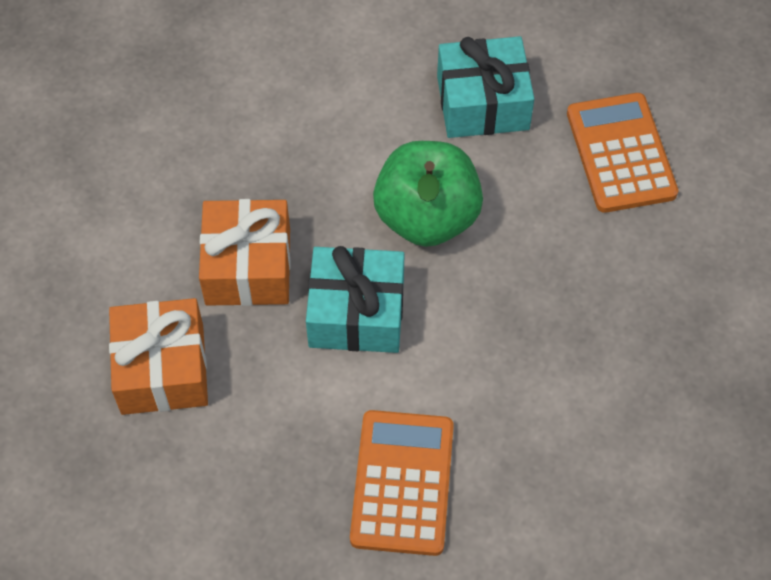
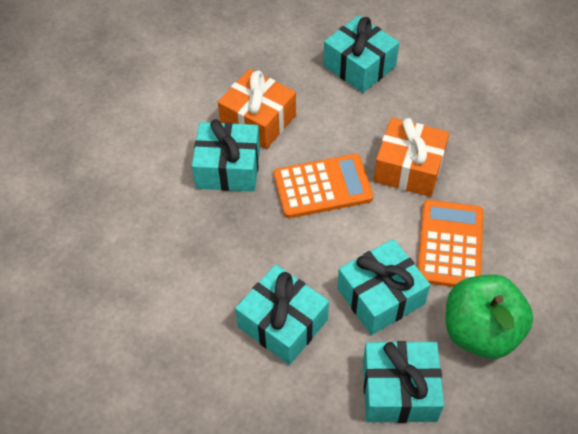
turquoise gift: 2 -> 5

